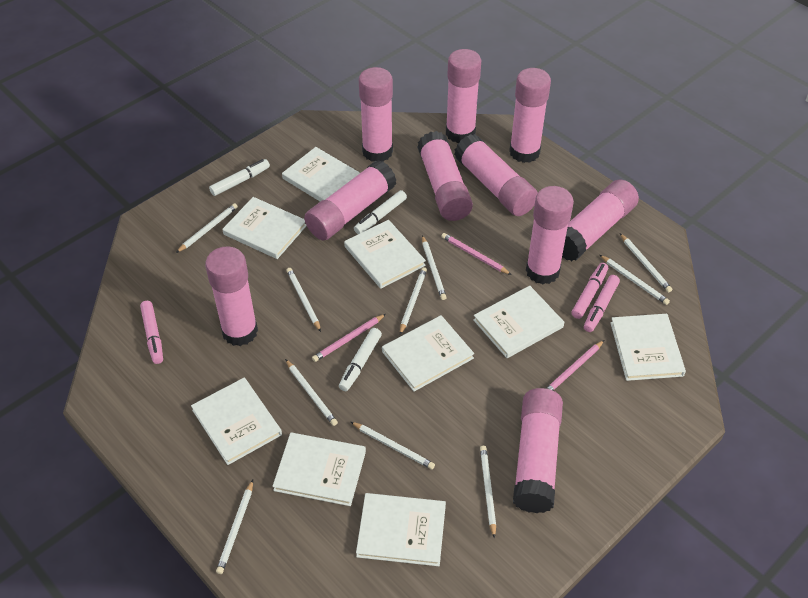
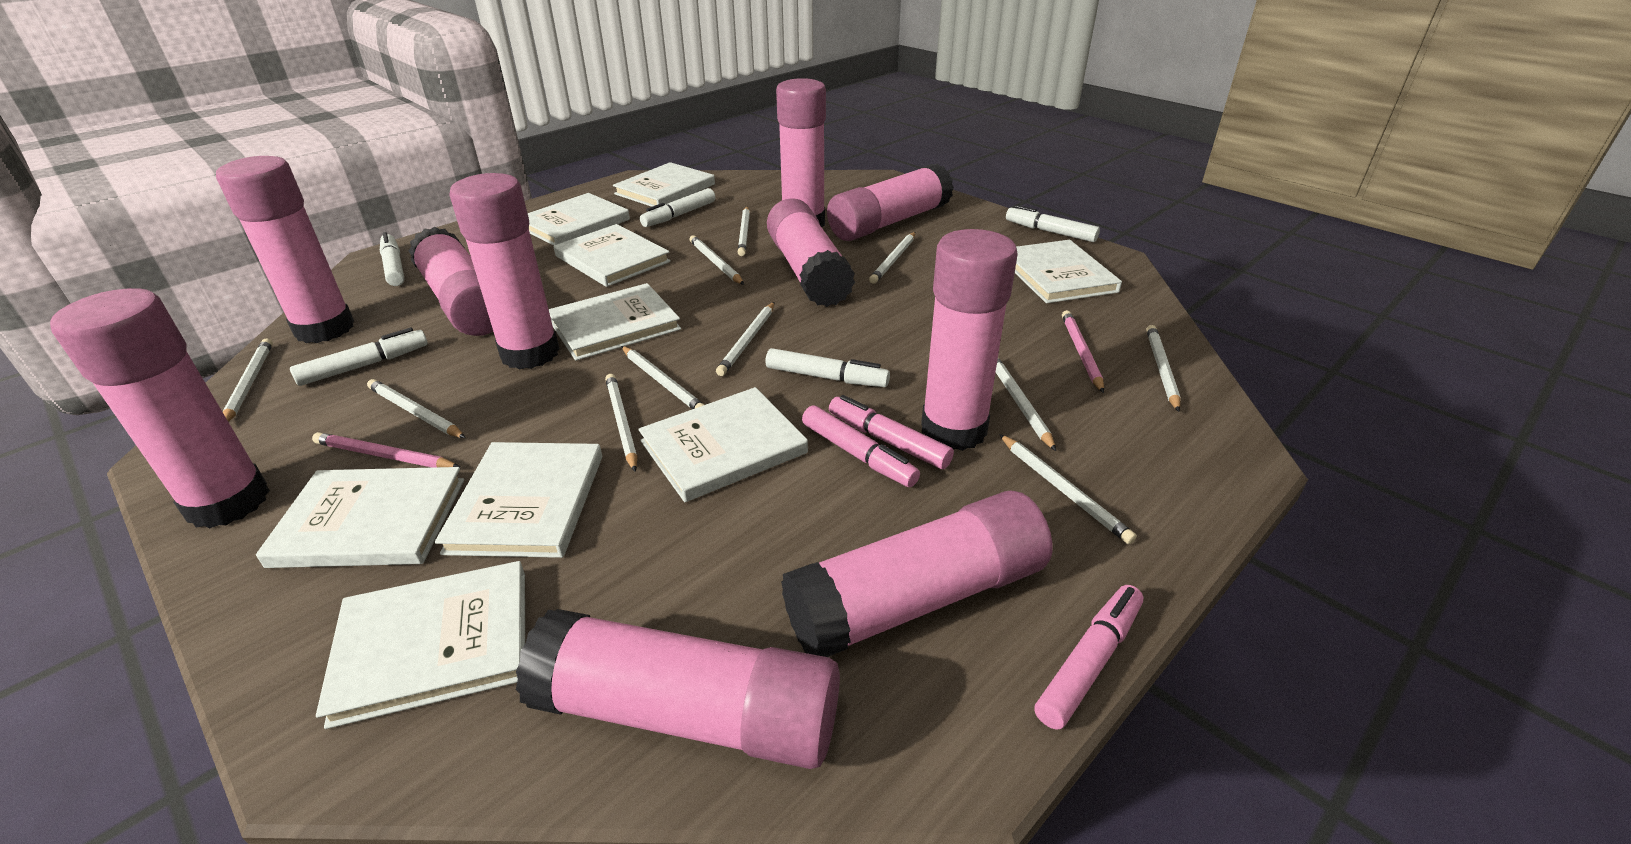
pink pencil: 3 -> 2
white marker: 3 -> 5
white pencil: 10 -> 11

